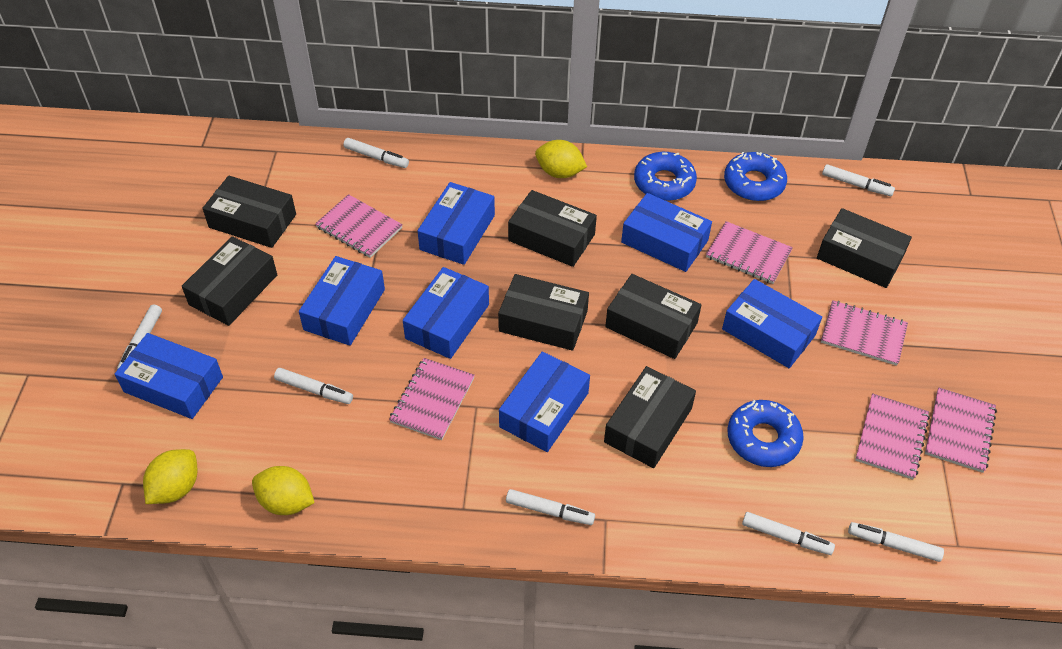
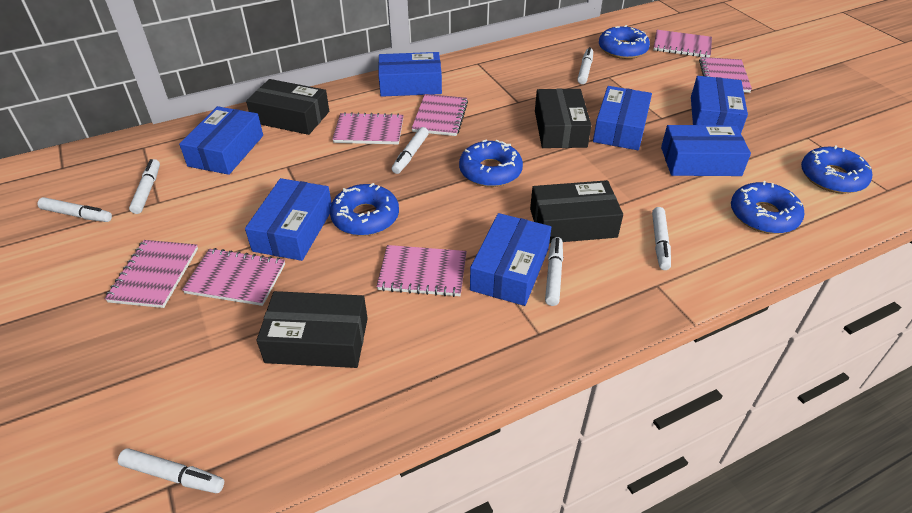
black box: 7 -> 4
blue donut: 3 -> 5
pink notebook: 6 -> 7
yellow lemon: 3 -> 0

